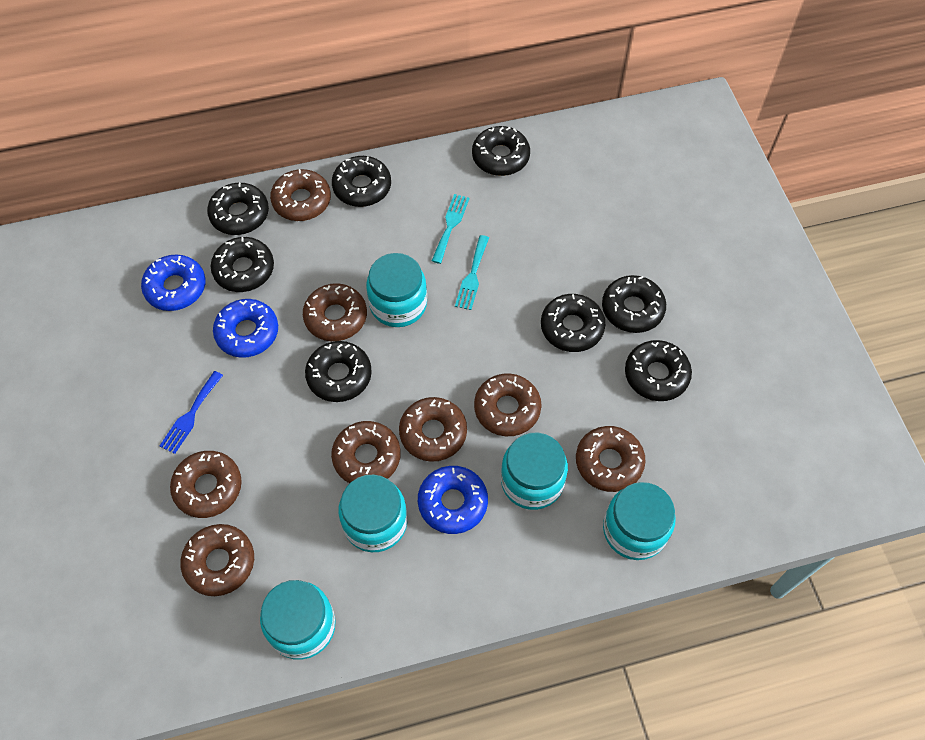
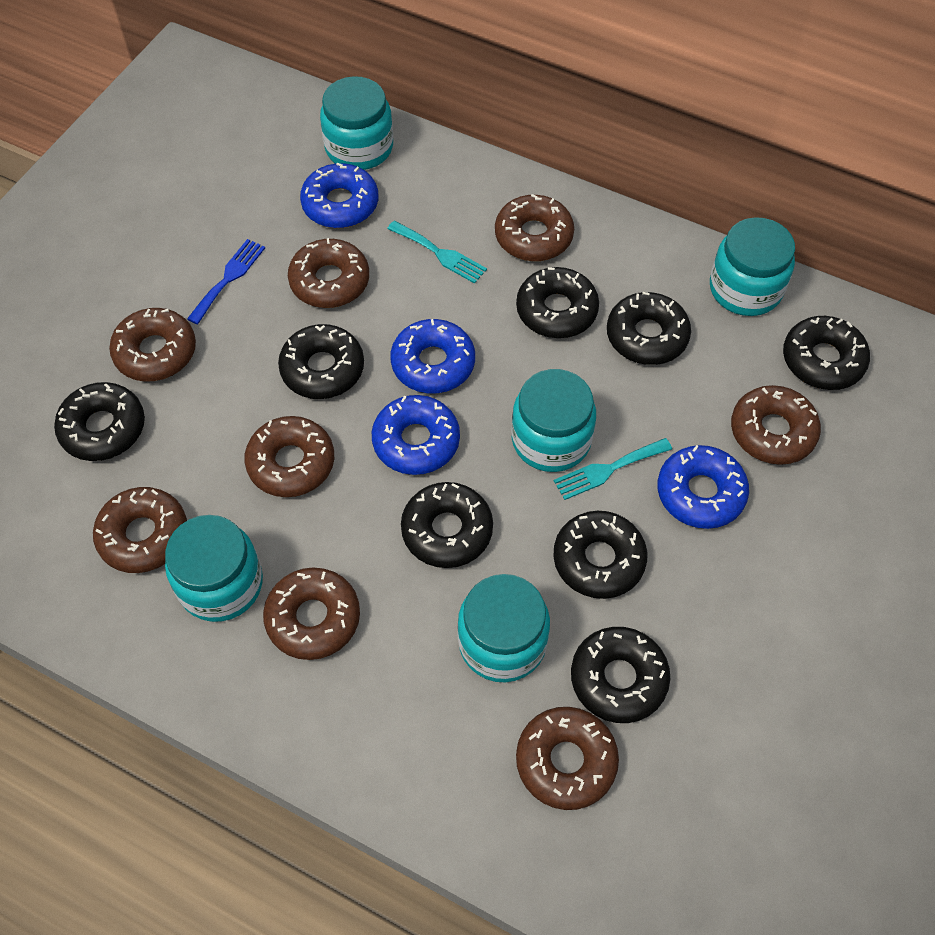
blue donut: 3 -> 4

